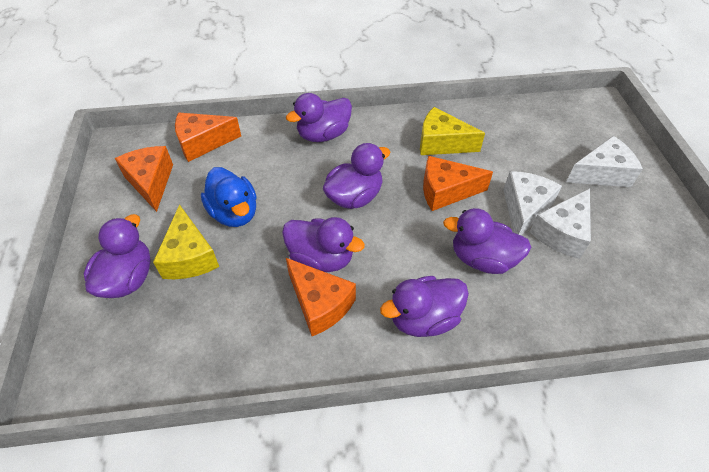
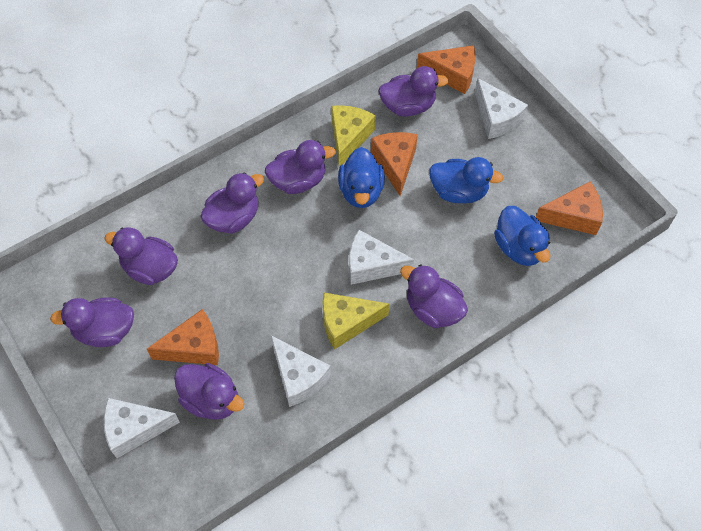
blue duck: 1 -> 3
purple duck: 6 -> 7
white cheese: 3 -> 4

